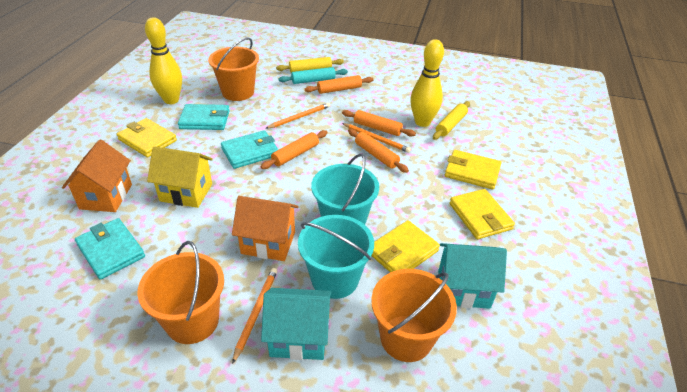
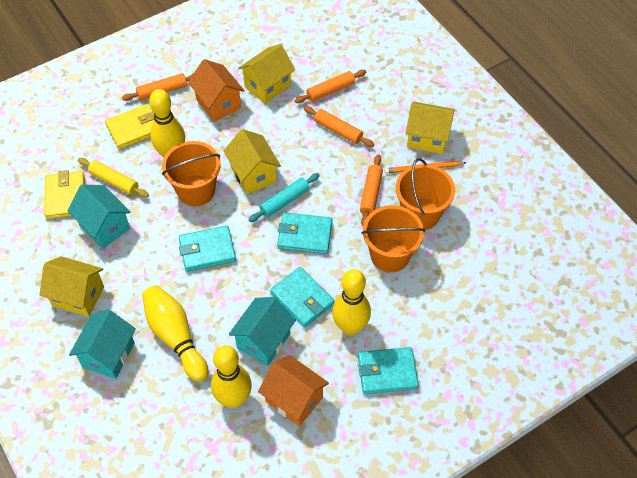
orange pencil: 3 -> 1
turquoise bucket: 2 -> 0
turquoise house: 2 -> 3
turquoise wallet: 3 -> 4
yellow bowling pin: 2 -> 4
yellow house: 1 -> 4
yellow rolling pin: 2 -> 1
yellow wallet: 4 -> 2

